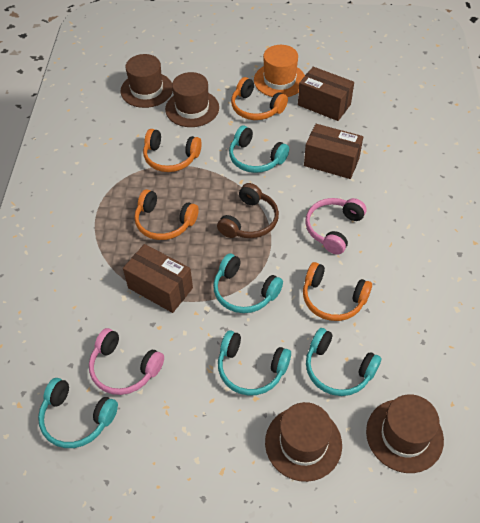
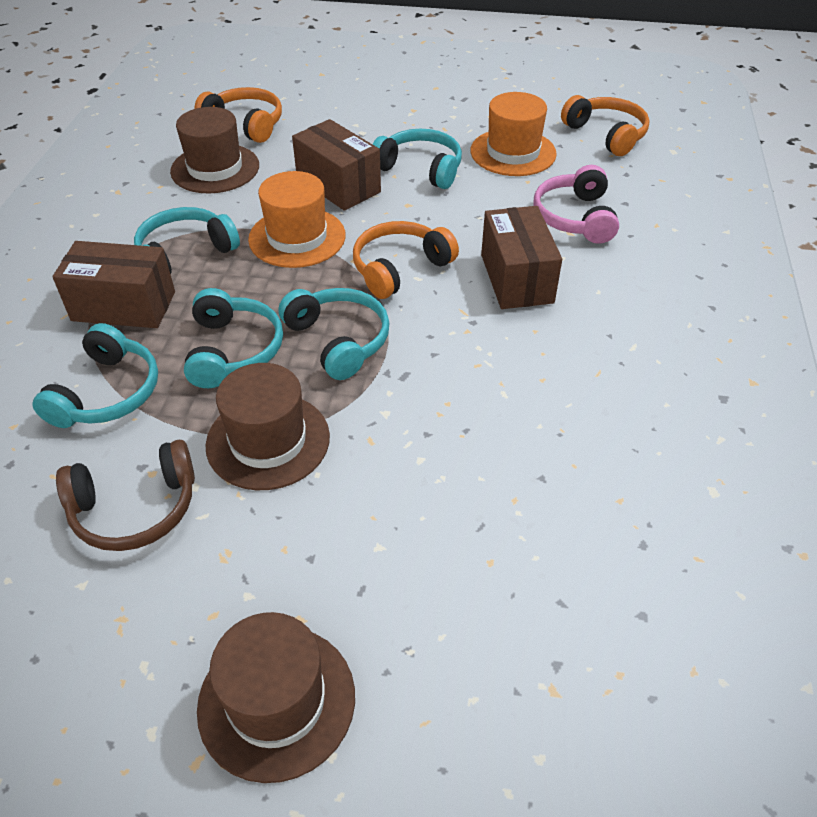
brown hat: 4 -> 3
orange hat: 1 -> 2
orange headphones: 4 -> 3
pink headphones: 2 -> 1

